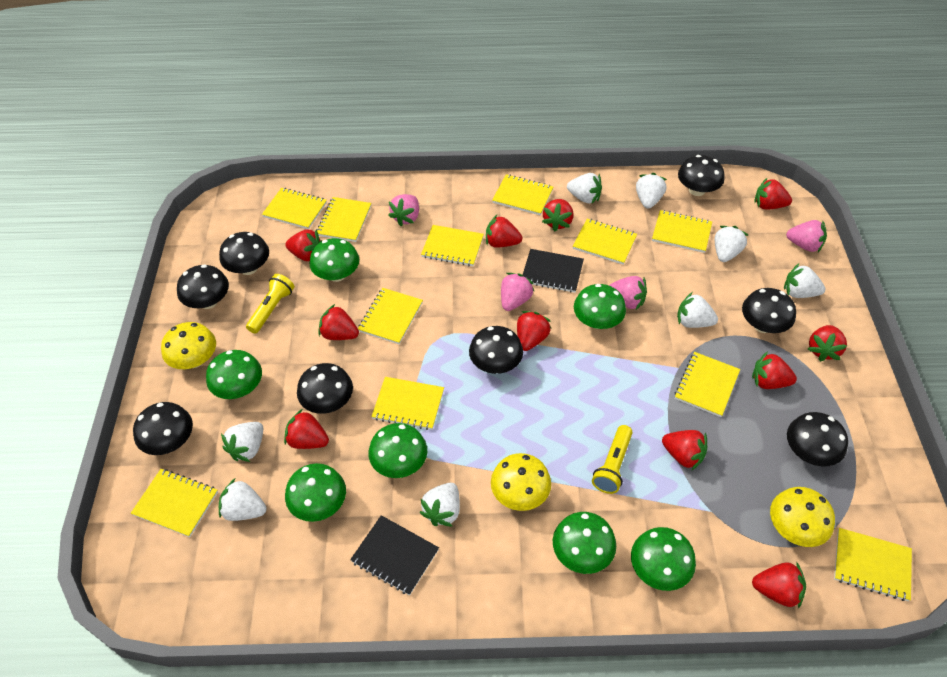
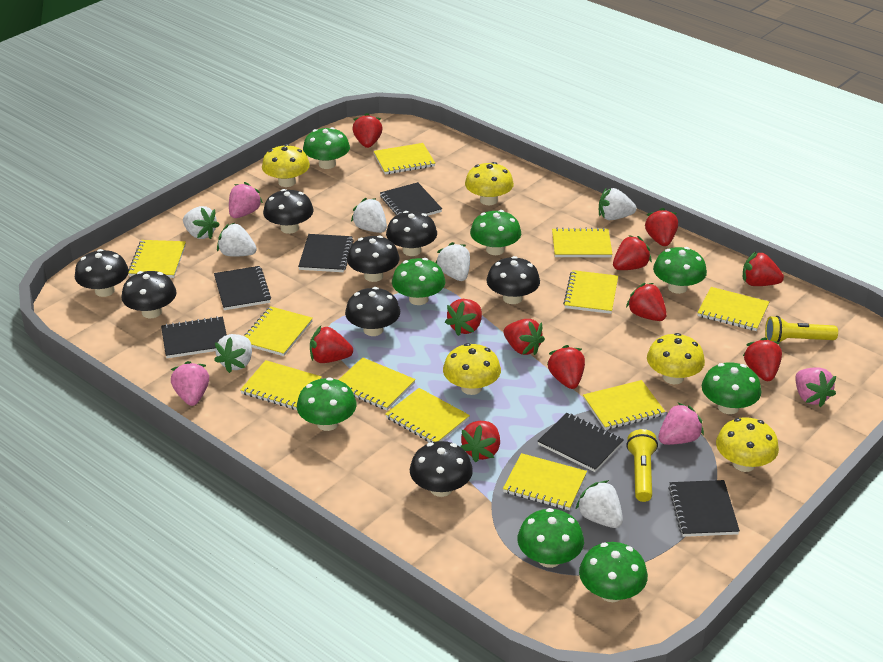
black notebook: 2 -> 6
green mushroom: 7 -> 8
white strawberry: 8 -> 7
yellow mushroom: 3 -> 5

